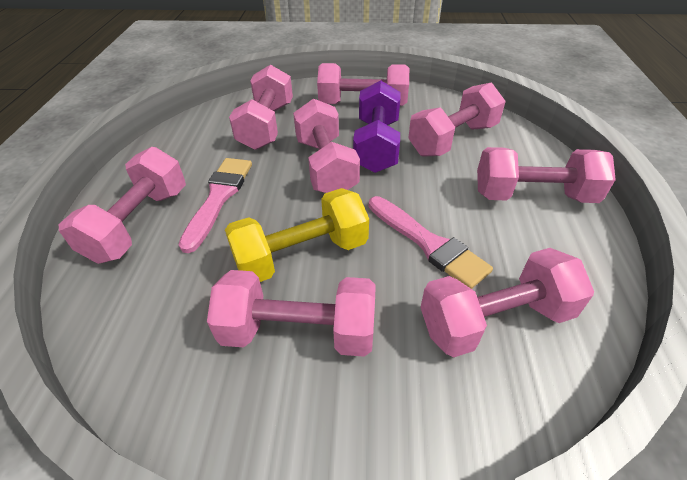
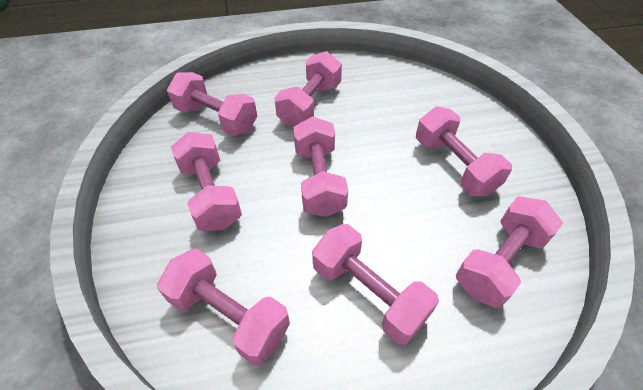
pink brush: 2 -> 0
purple dumbbell: 1 -> 0
yellow dumbbell: 1 -> 0

